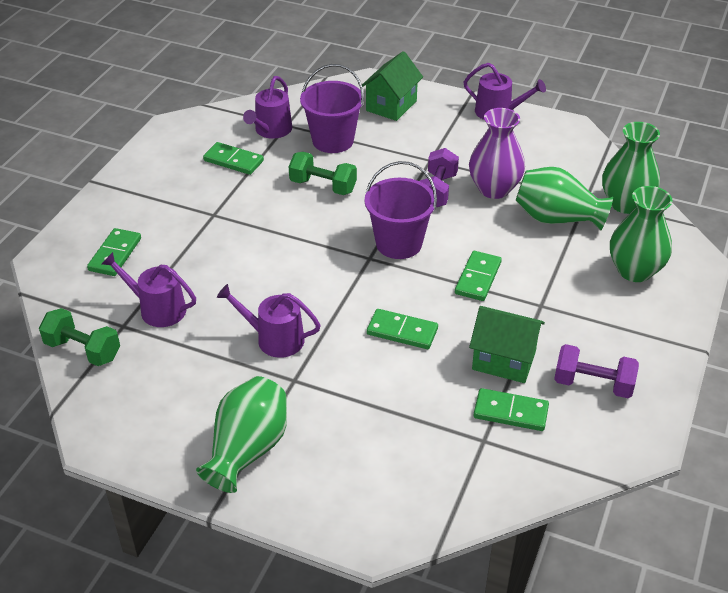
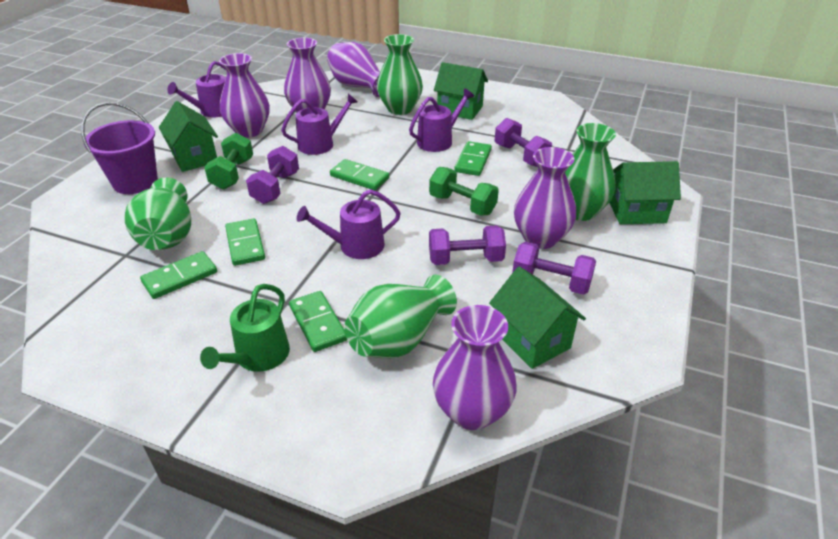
green house: 2 -> 4
green watering can: 0 -> 1
purple bucket: 2 -> 1
purple dumbbell: 2 -> 4
purple vase: 1 -> 5

